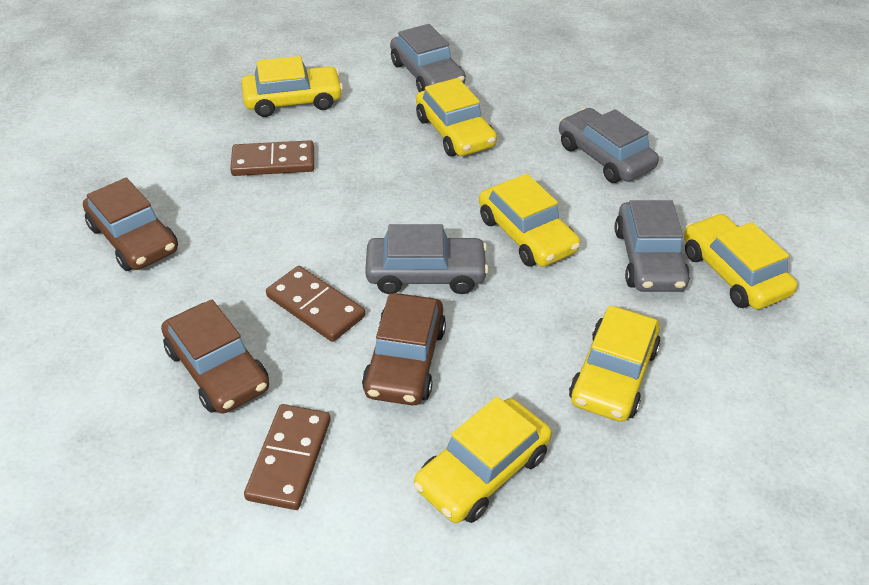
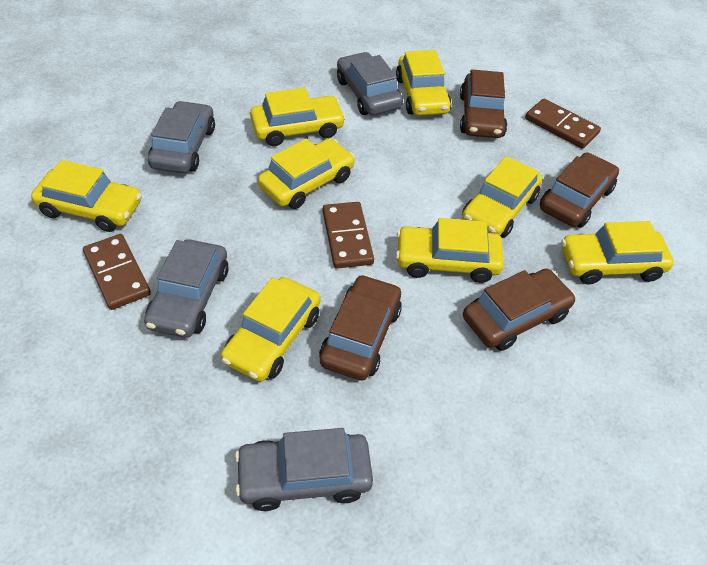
brown car: 3 -> 4
yellow car: 6 -> 8

